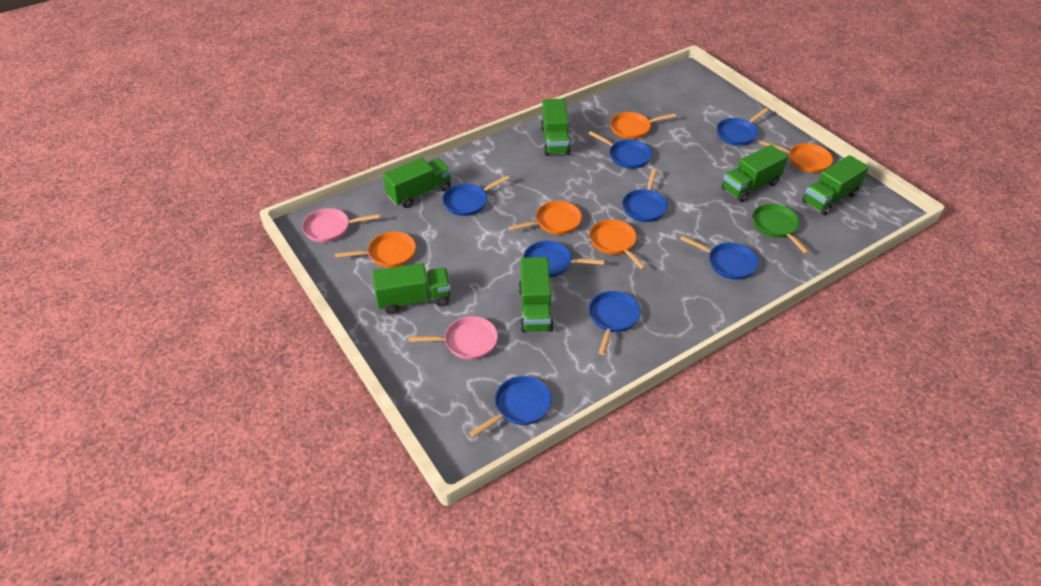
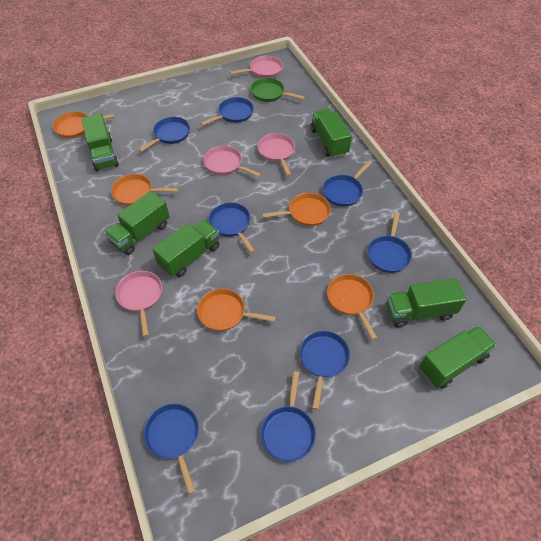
pink pan: 2 -> 4

